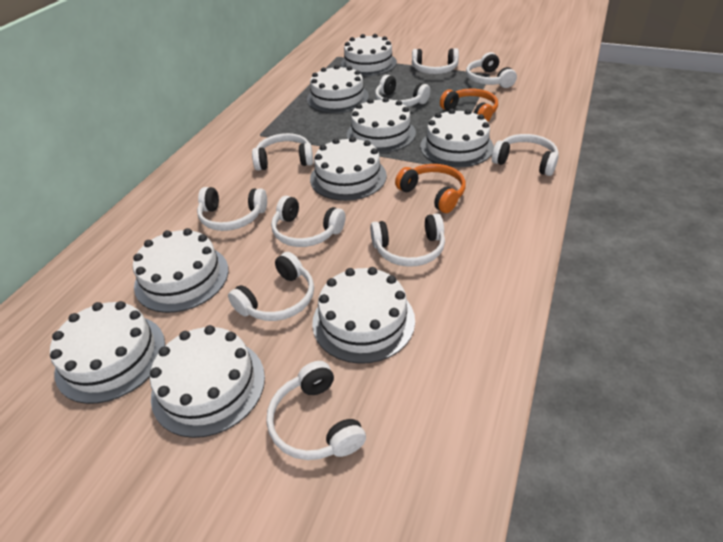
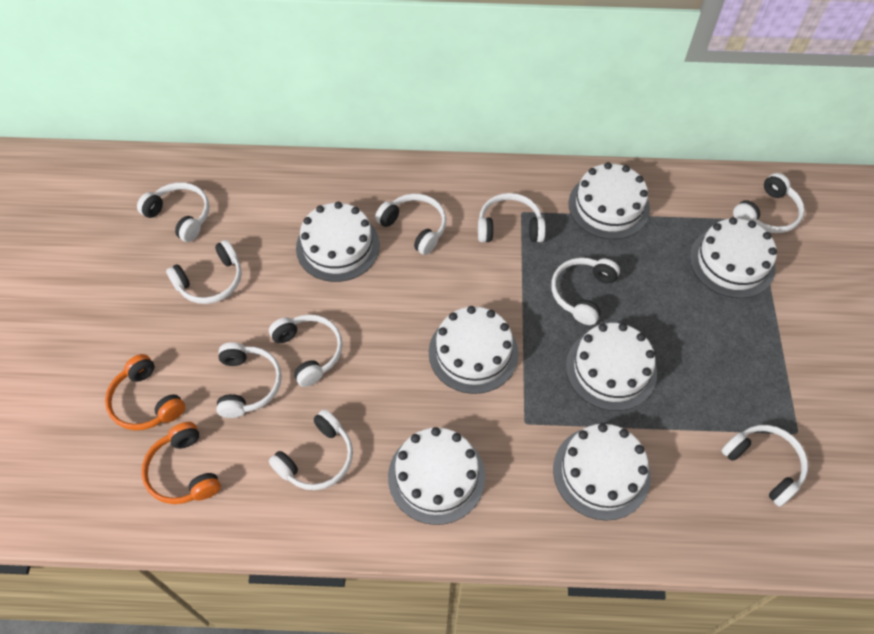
white cake: 9 -> 7

